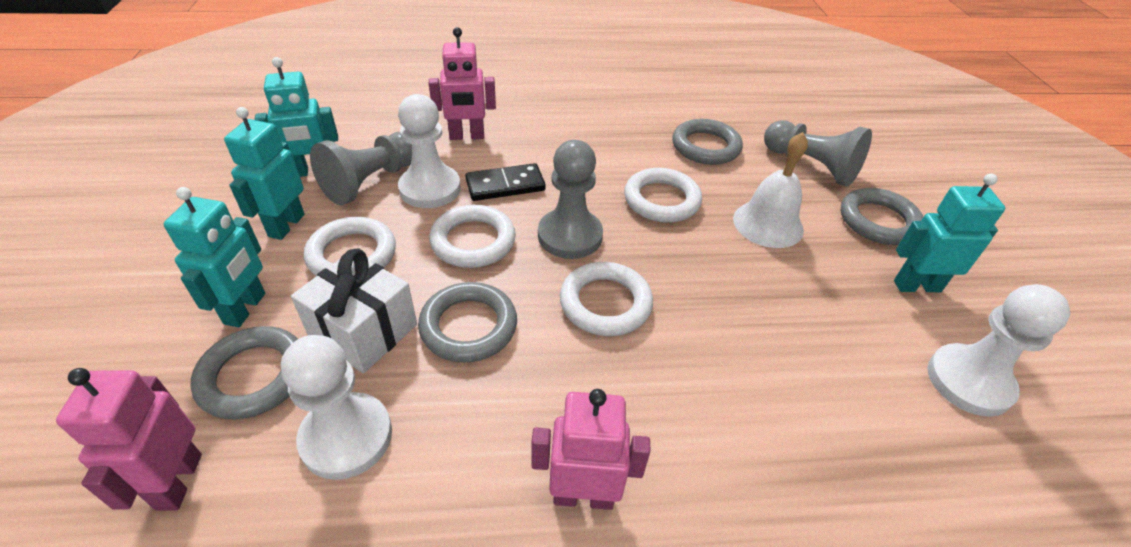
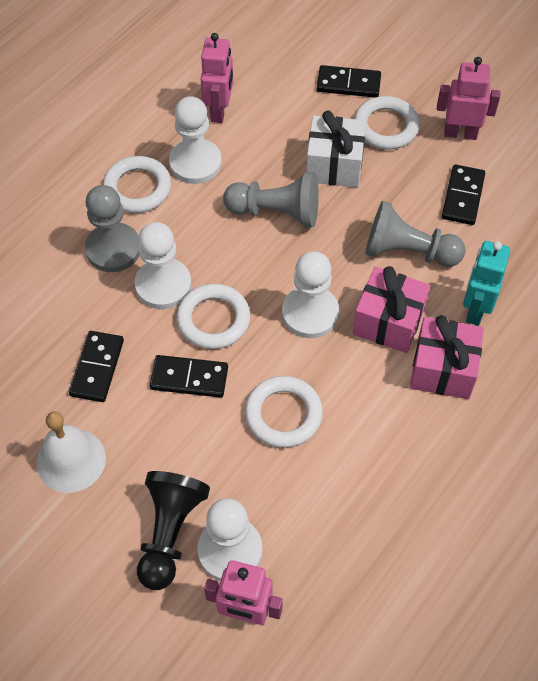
black domino: 1 -> 4
black pawn: 0 -> 1
grey ring: 4 -> 0
pink gift: 0 -> 2
turquoise robot: 4 -> 1
white pawn: 3 -> 4

